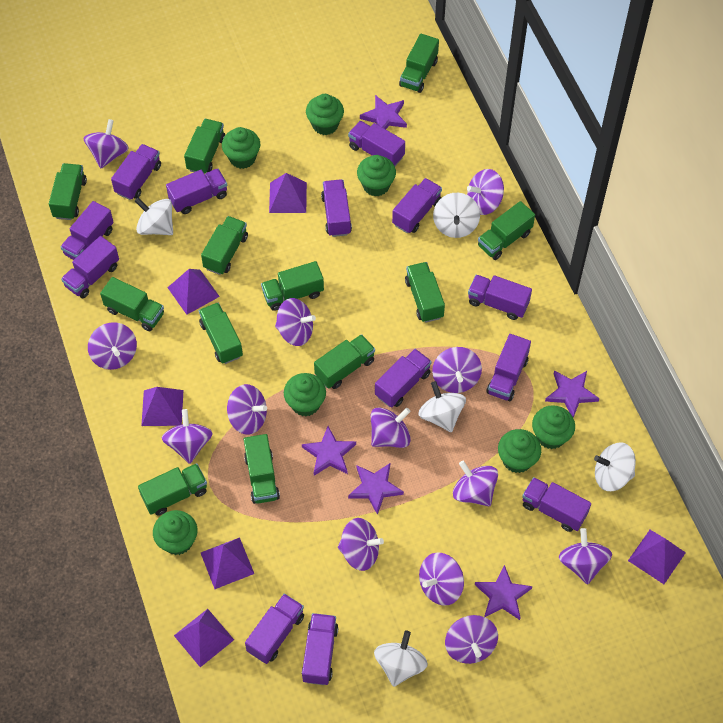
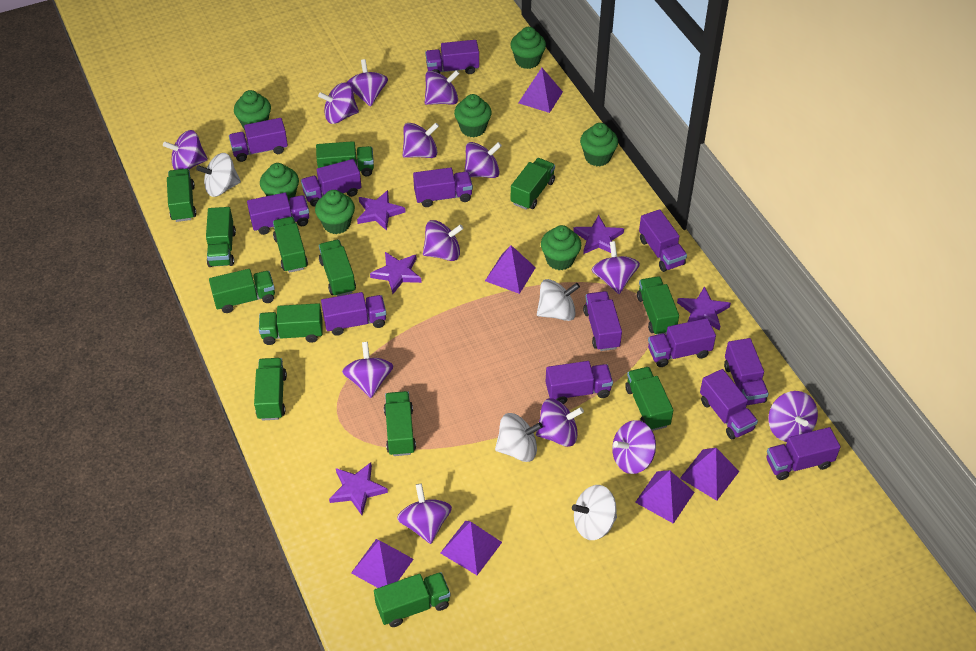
green truck: 12 -> 13
white spinning top: 5 -> 4

